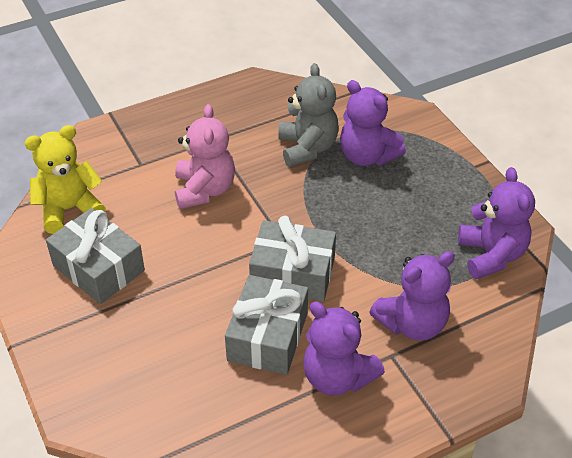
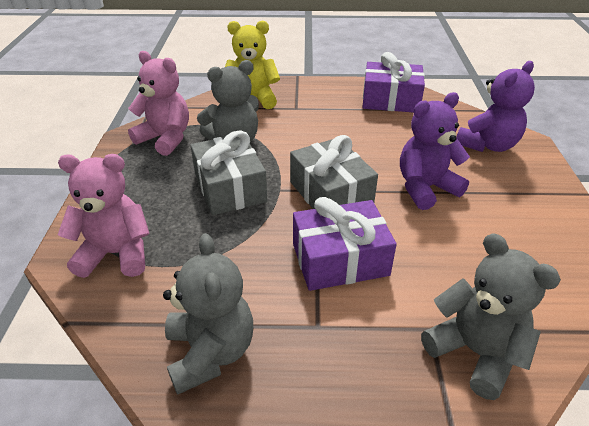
grey gift: 3 -> 2
grey teddy bear: 1 -> 3
pink teddy bear: 1 -> 2
purple gift: 0 -> 2
purple teddy bear: 4 -> 2

